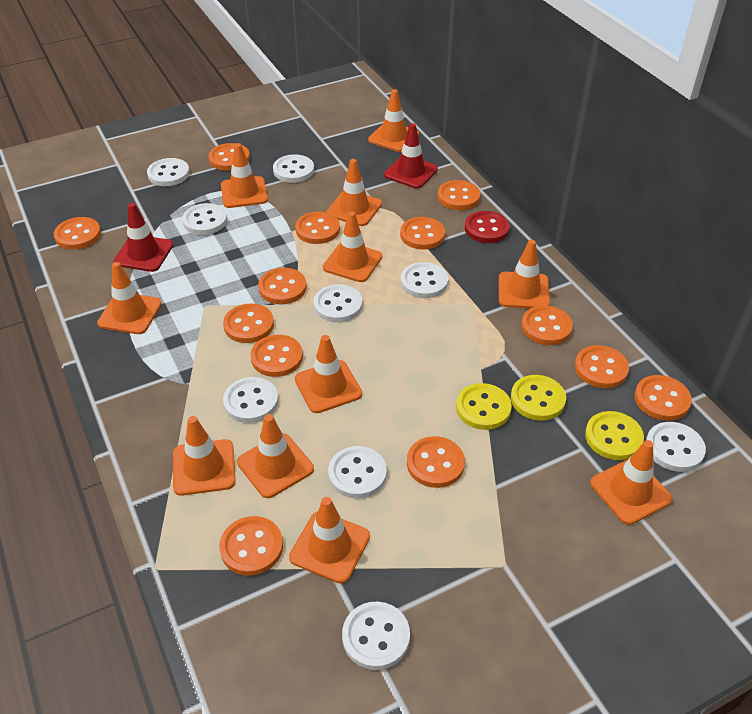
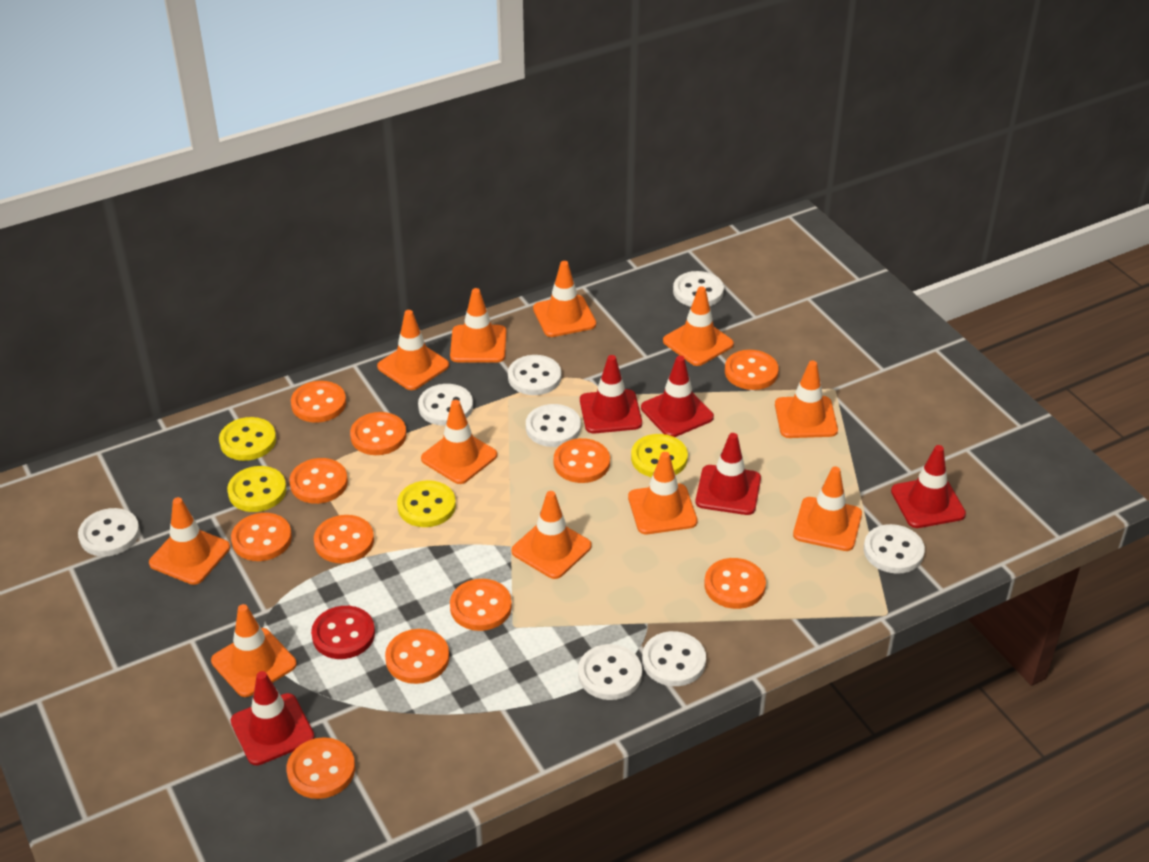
orange button: 13 -> 11
red traffic cone: 2 -> 5
white button: 9 -> 8
yellow button: 3 -> 4

